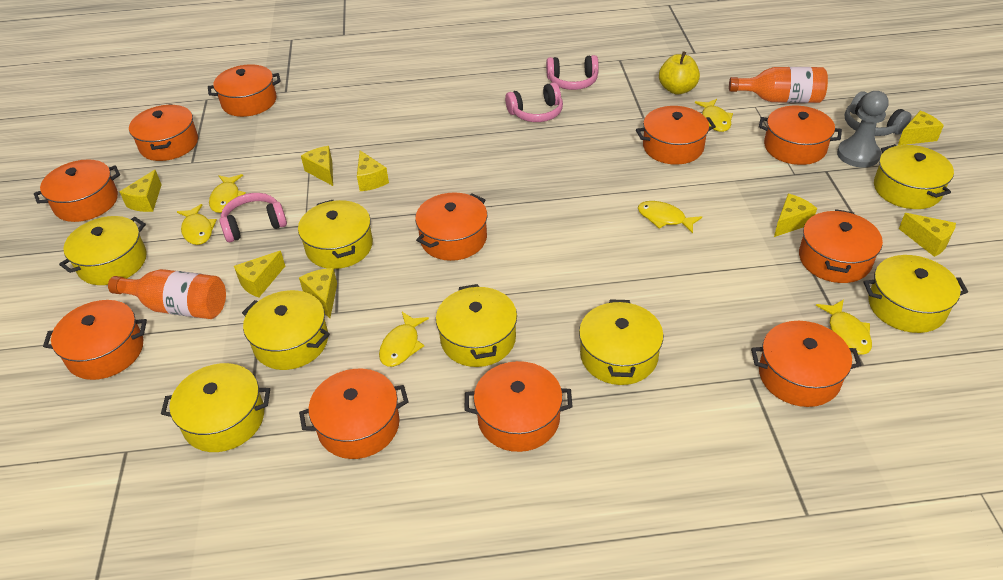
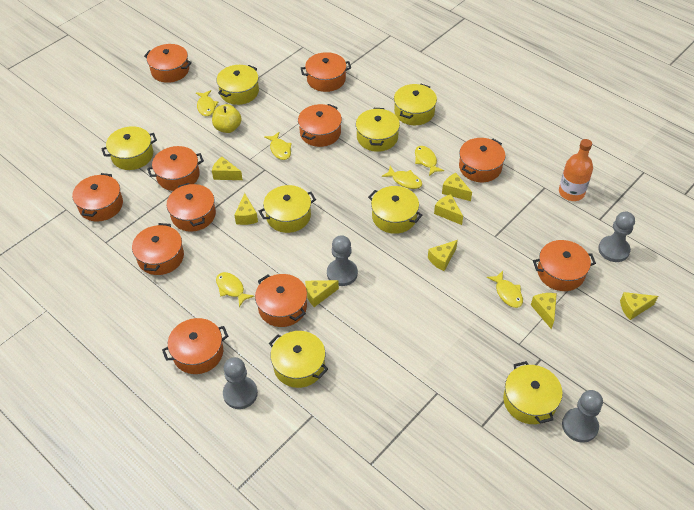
grey headphones: 1 -> 0
grey pawn: 1 -> 4
orange bottle: 2 -> 1
pink headphones: 3 -> 0

